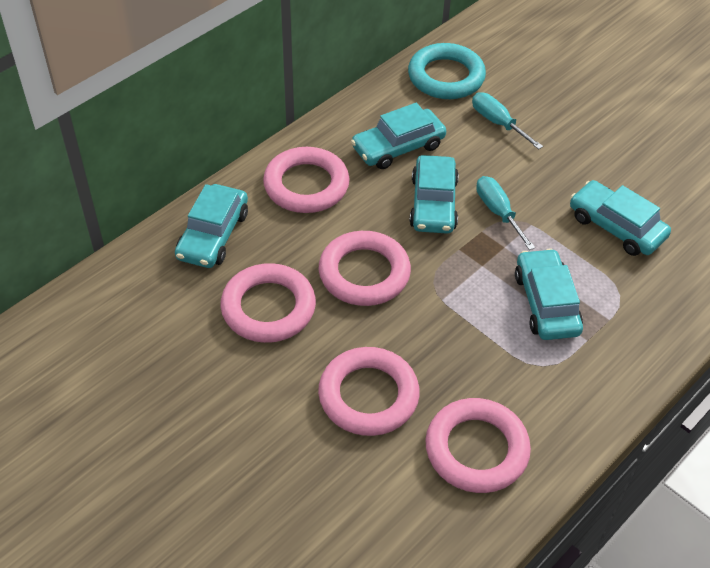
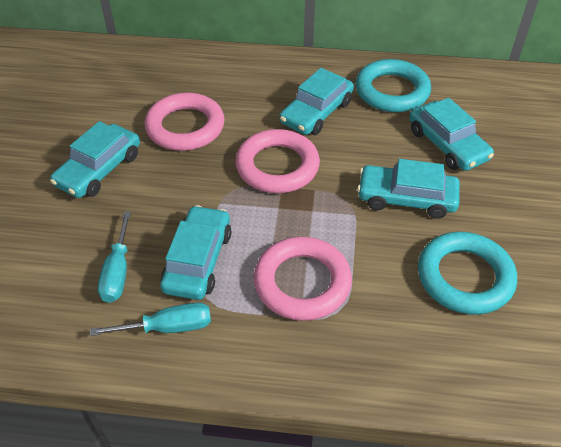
pink ring: 5 -> 3
turquoise ring: 1 -> 2

